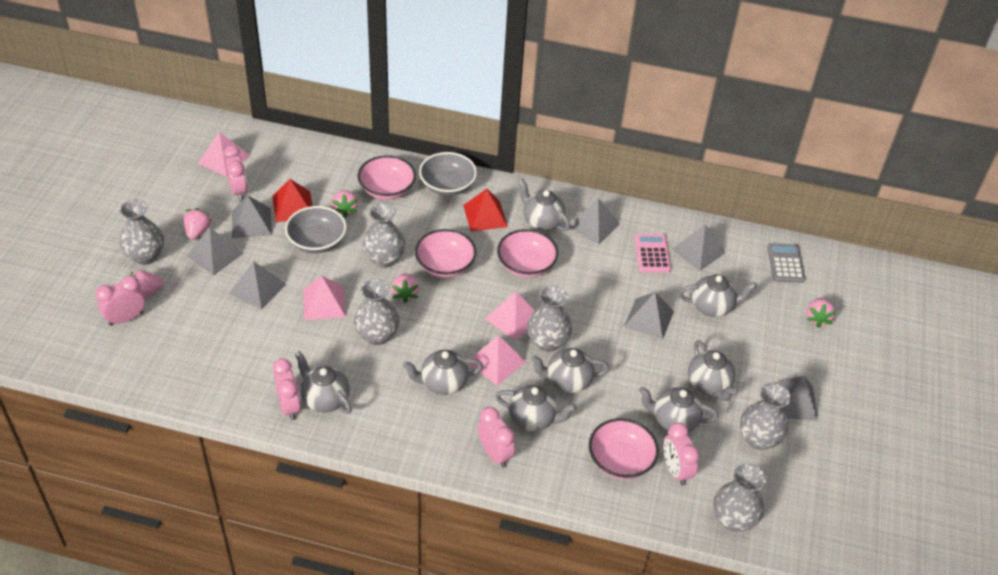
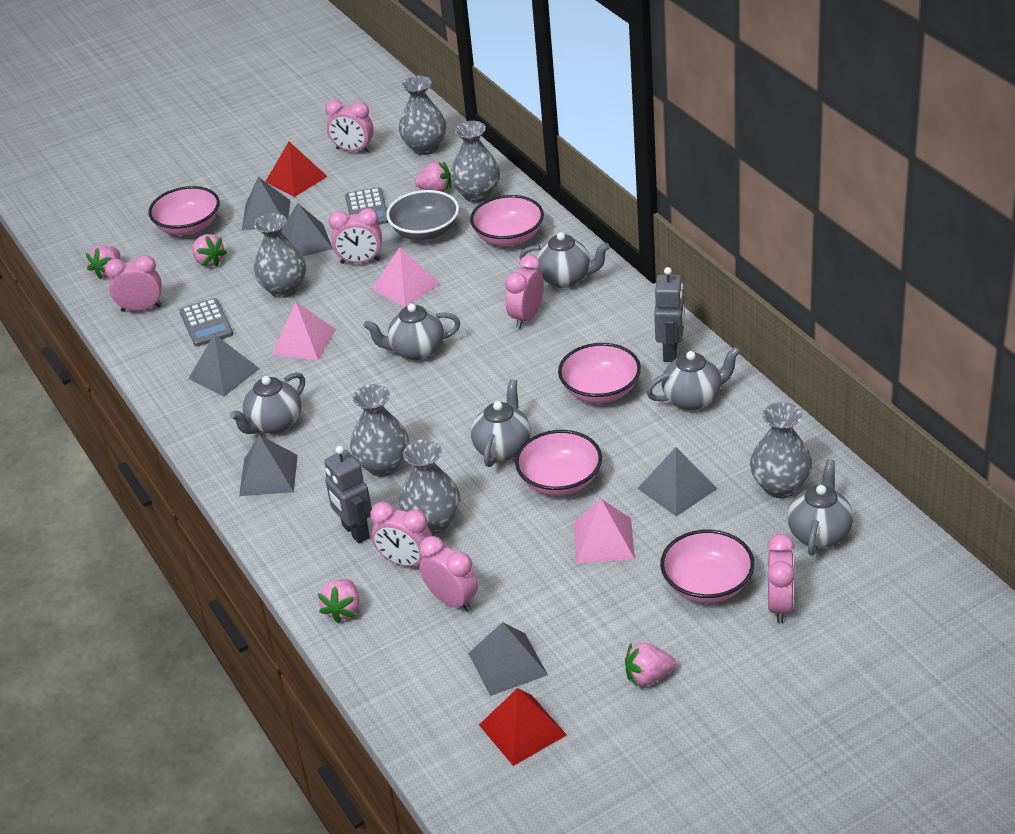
grey bowl: 2 -> 1
grey calculator: 1 -> 2
grey pyramid: 7 -> 6
grey robot: 0 -> 2
grey teapot: 8 -> 6
pink bowl: 4 -> 5
pink calculator: 1 -> 0
pink clock: 5 -> 7
pink pyramid: 4 -> 3

